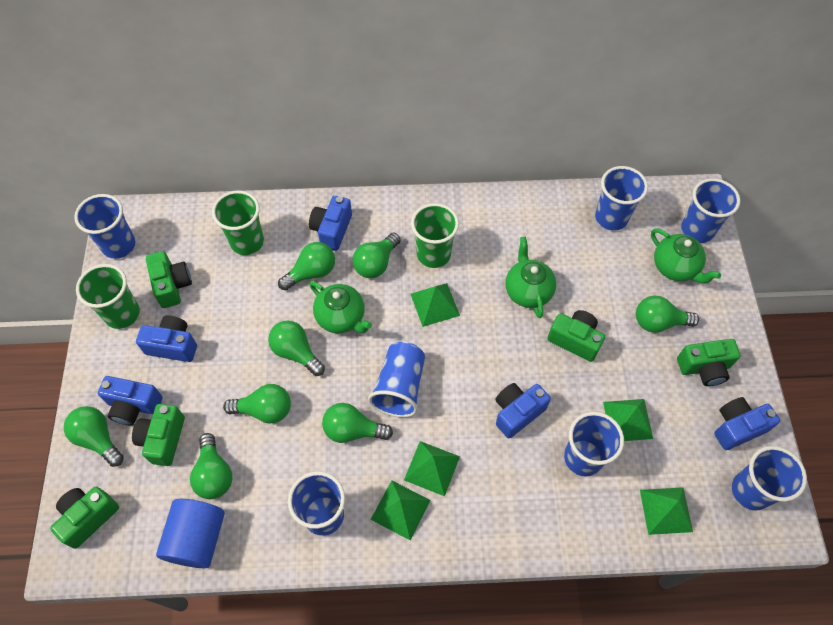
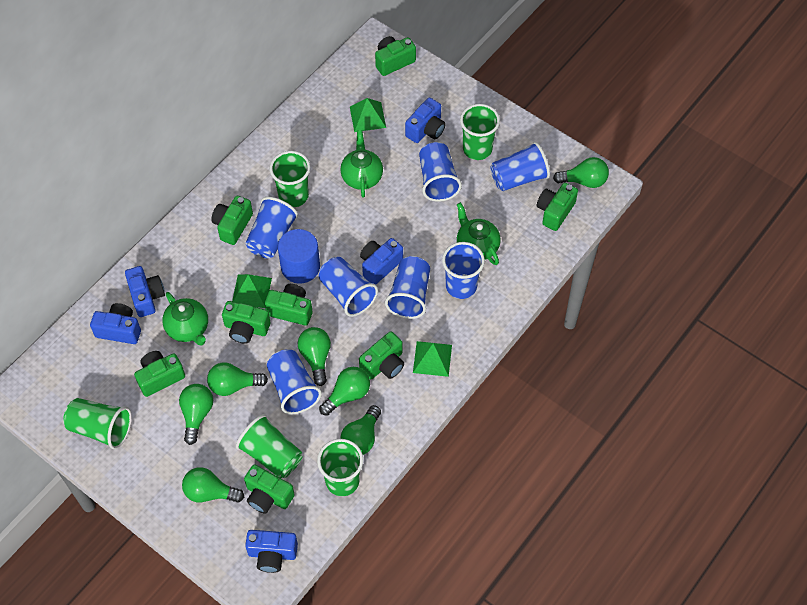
green camera: 5 -> 8
green cup: 3 -> 5
green light bulb: 8 -> 7
green pyramid: 5 -> 3

